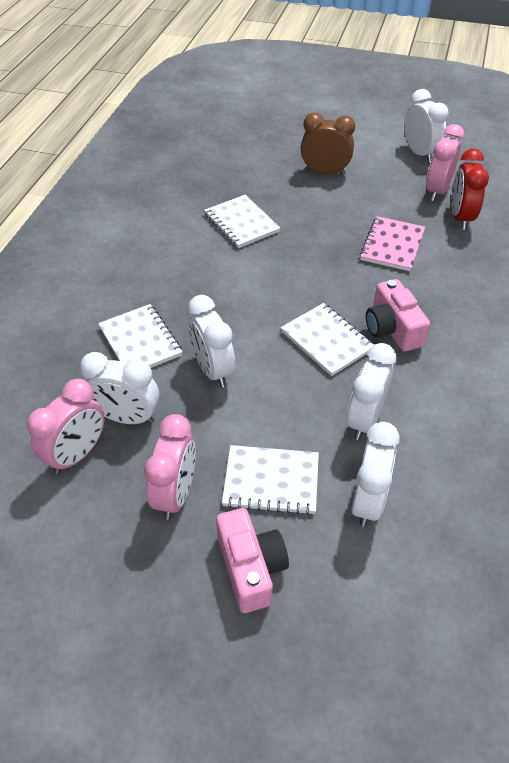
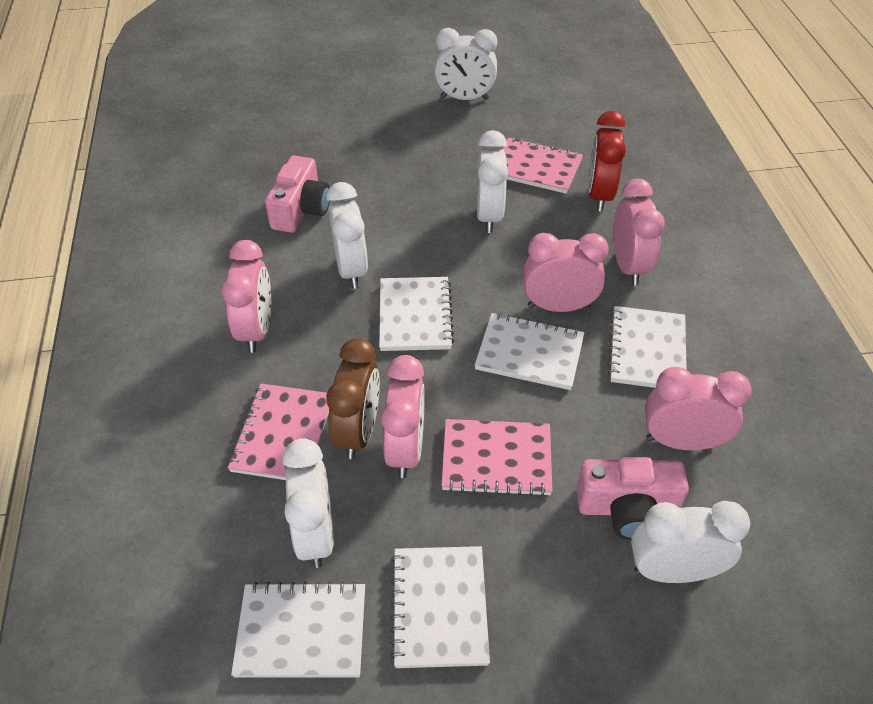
pink clock: 3 -> 5
pink notebook: 1 -> 3
white notebook: 4 -> 5

